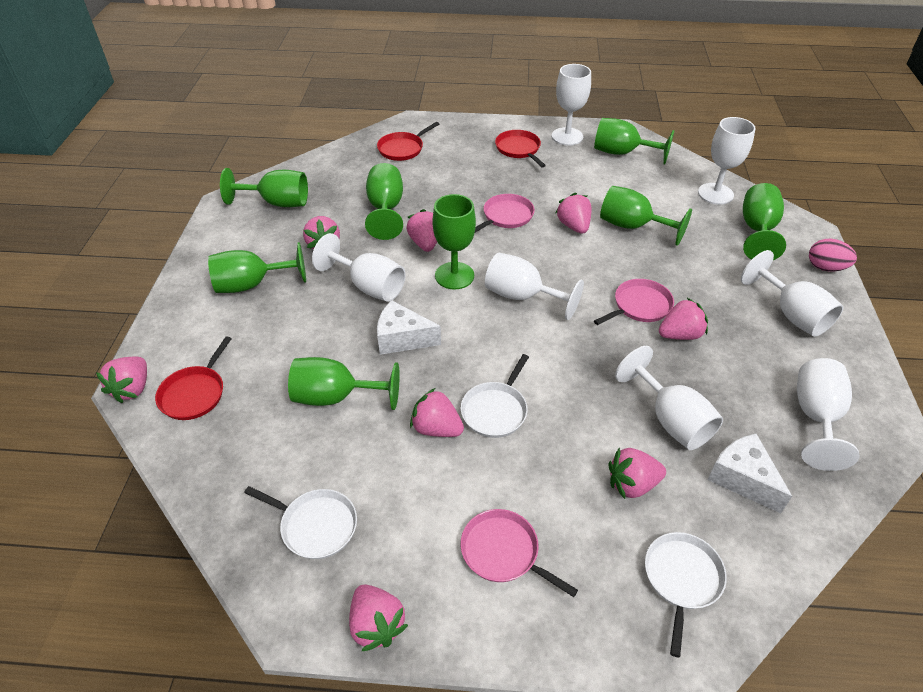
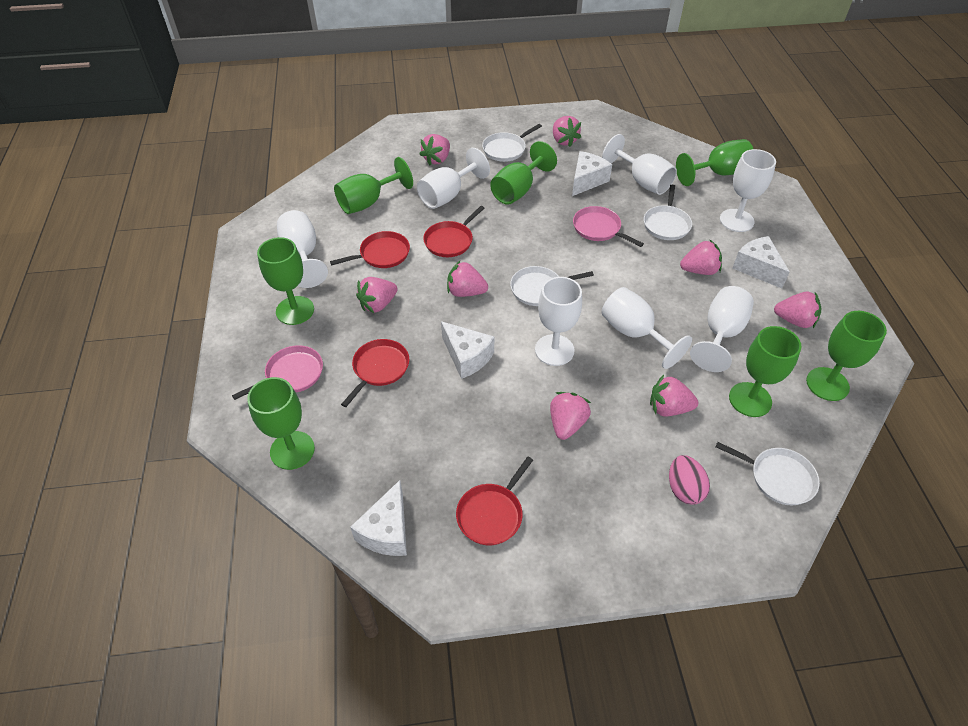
green goblet: 8 -> 7
pink pan: 3 -> 2
red pan: 3 -> 4
white cheese: 2 -> 4
white pan: 3 -> 4

